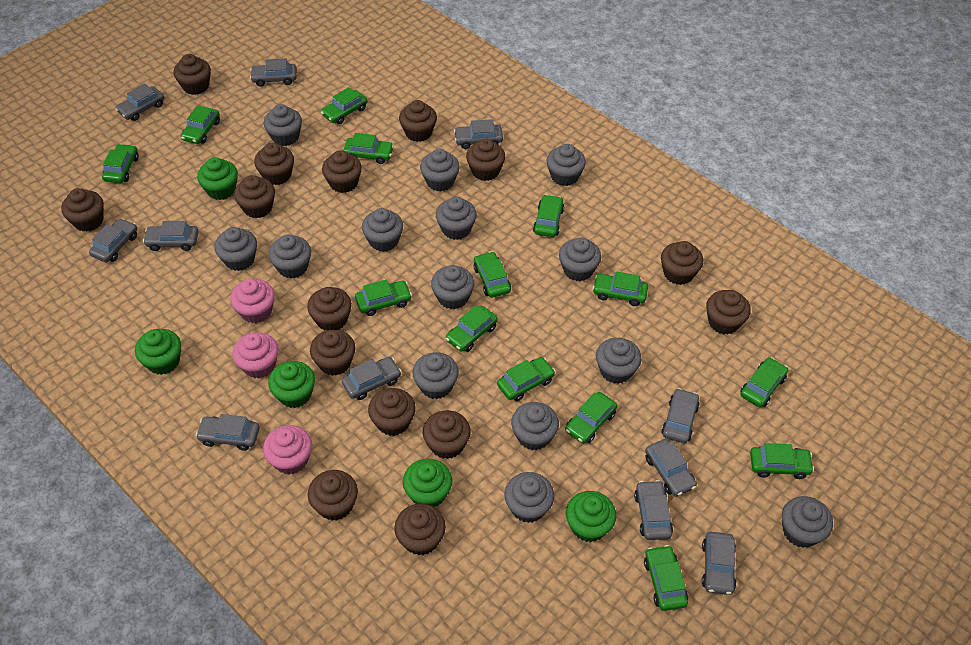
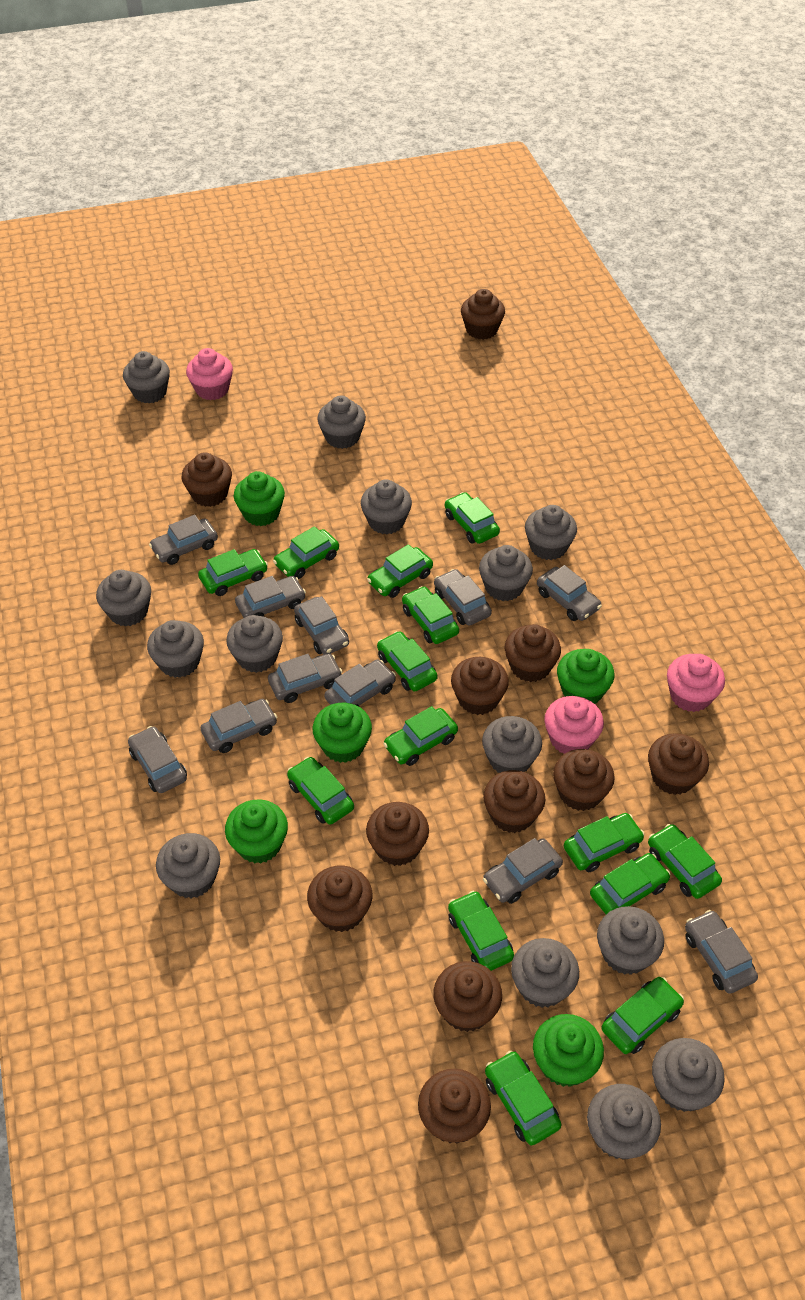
brown cupcake: 15 -> 11

